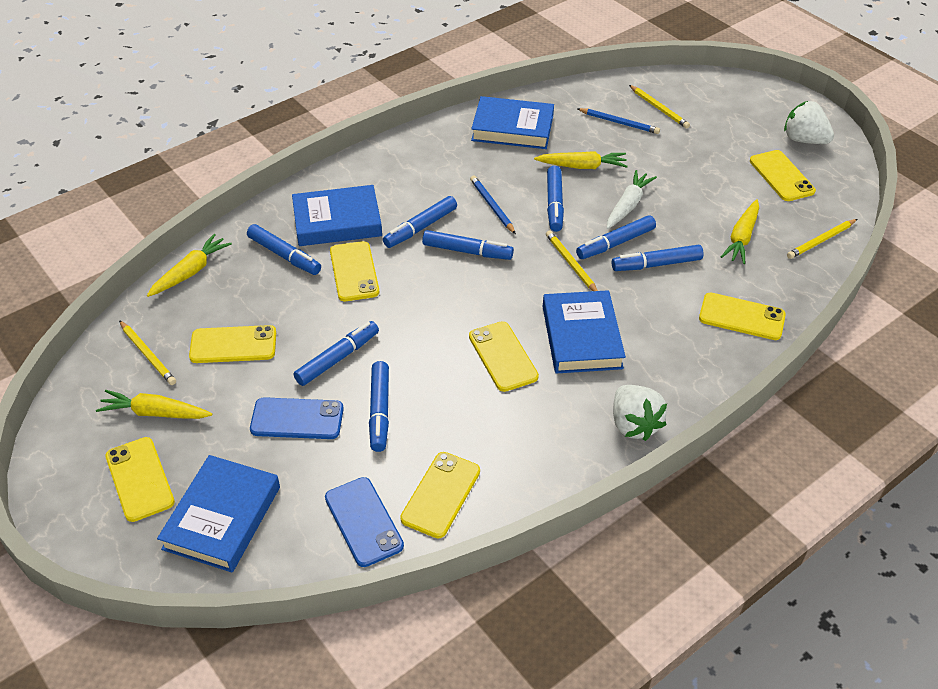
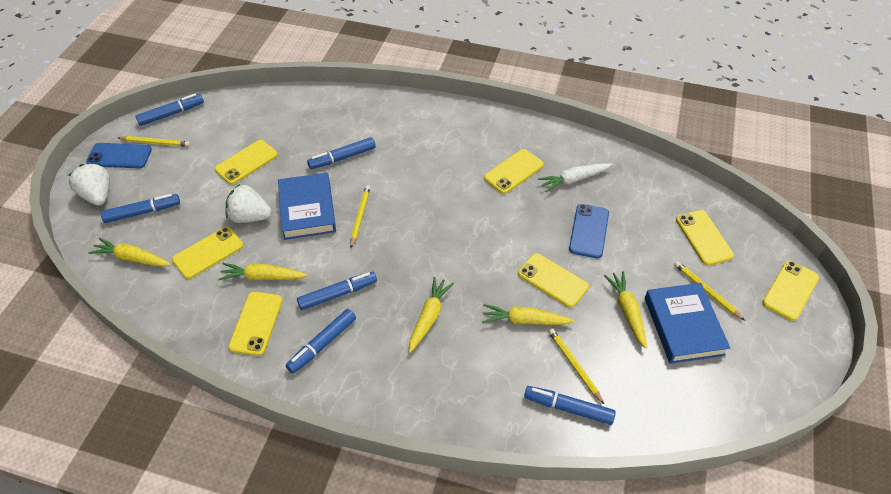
blue book: 4 -> 2
blue marker: 8 -> 6
blue pencil: 2 -> 0
yellow carrot: 4 -> 5

